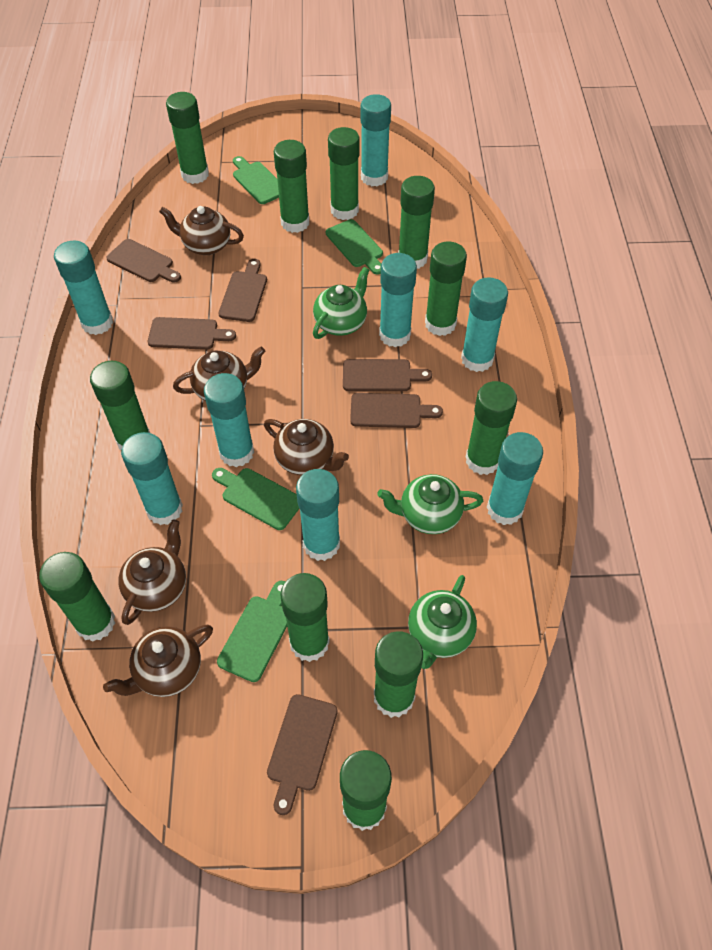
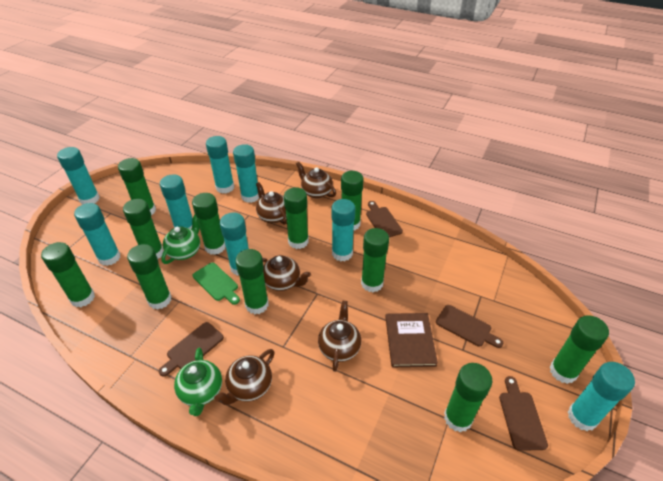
brown book: 0 -> 1
brown cutting board: 6 -> 4
green cutting board: 4 -> 1
green teapot: 3 -> 2

